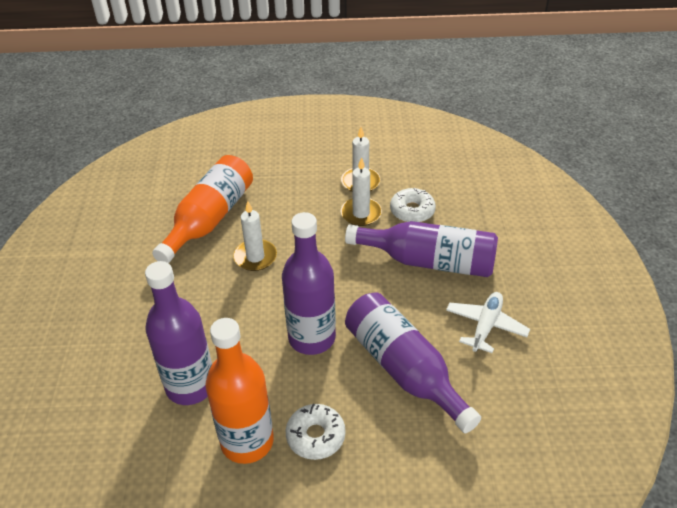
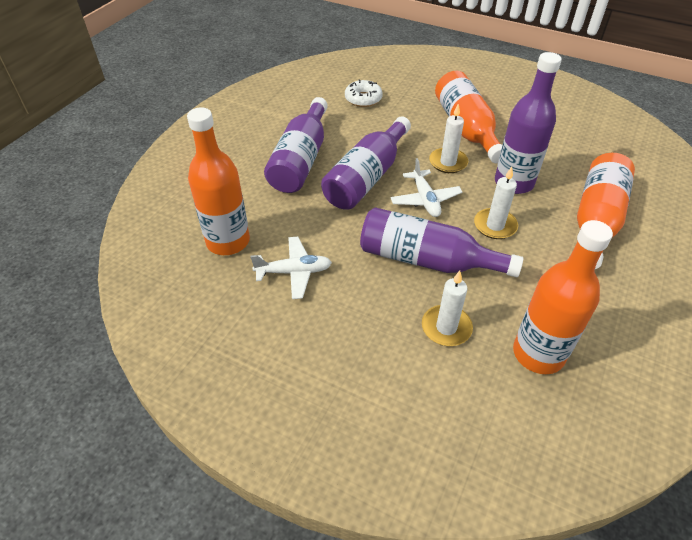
orange bottle: 2 -> 4
white donut: 2 -> 1
white plane: 1 -> 2

